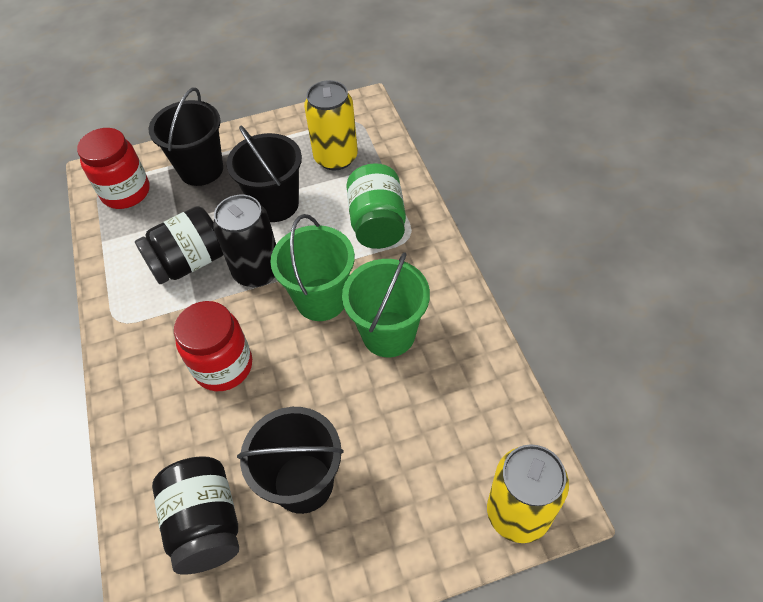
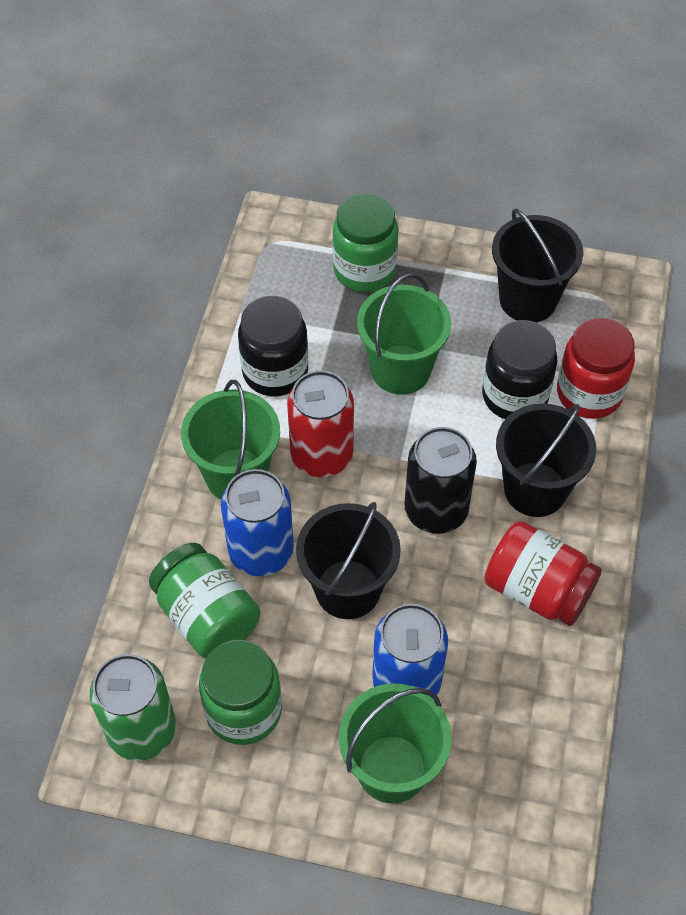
blue can: 0 -> 2
green bucket: 2 -> 3
green can: 0 -> 1
green jar: 1 -> 3
red can: 0 -> 1
yellow can: 2 -> 0

